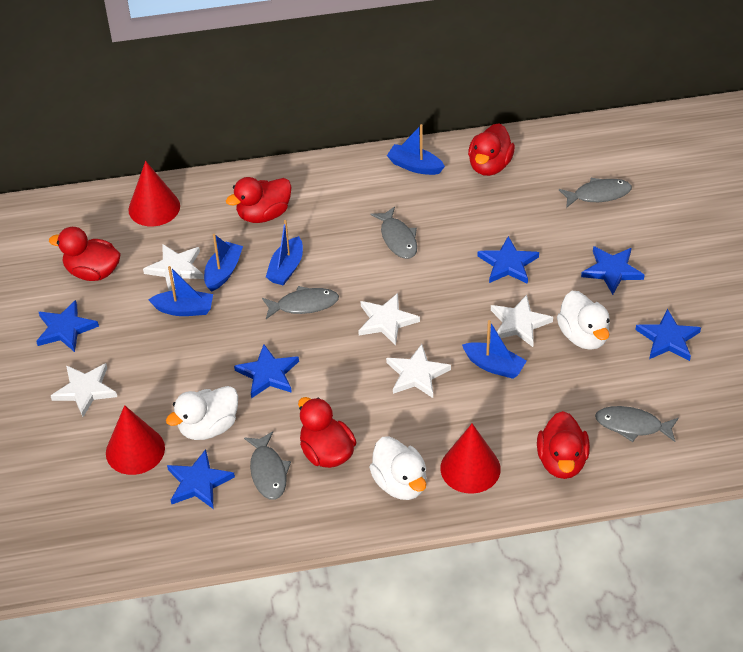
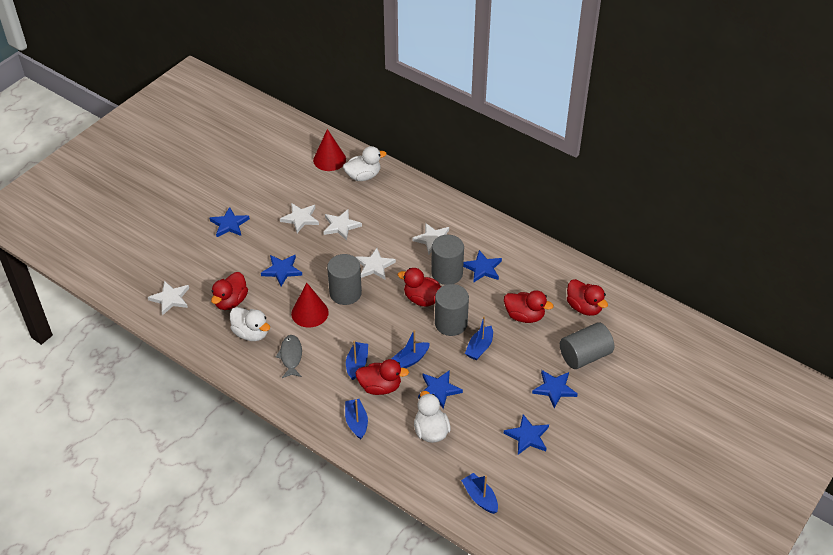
grey cylinder: 0 -> 4
grey fish: 5 -> 1
red cone: 3 -> 2

